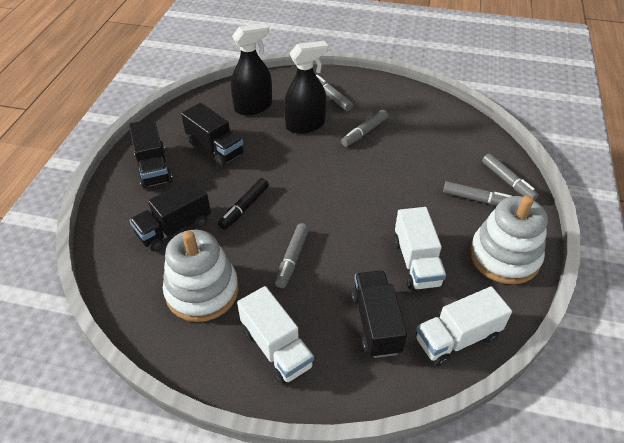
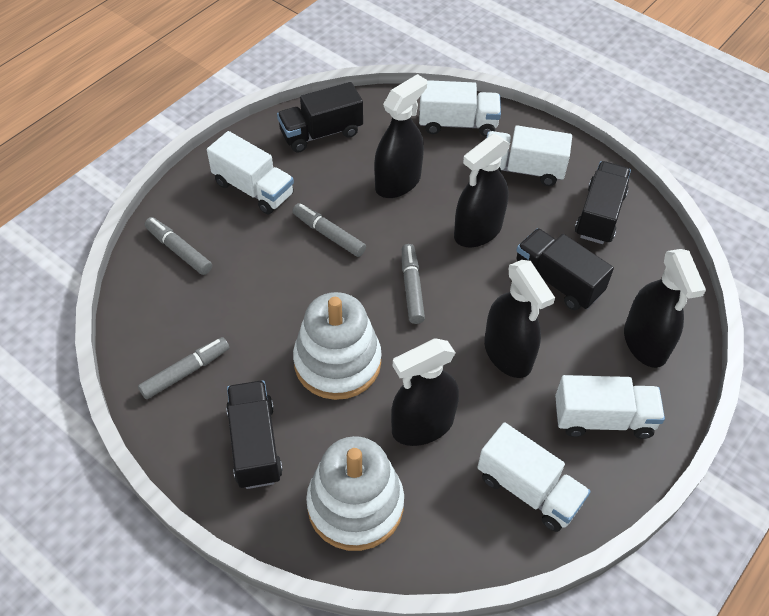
black marker: 1 -> 0
black spray bottle: 2 -> 5
grey marker: 5 -> 4
white truck: 3 -> 5

